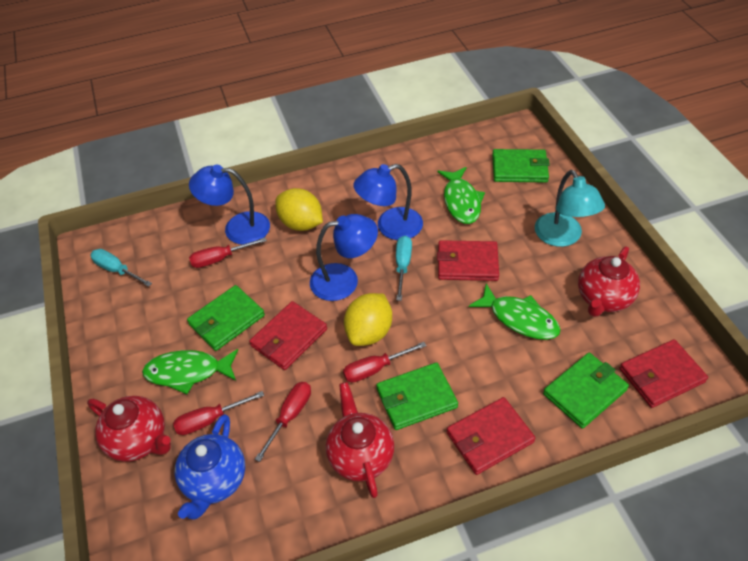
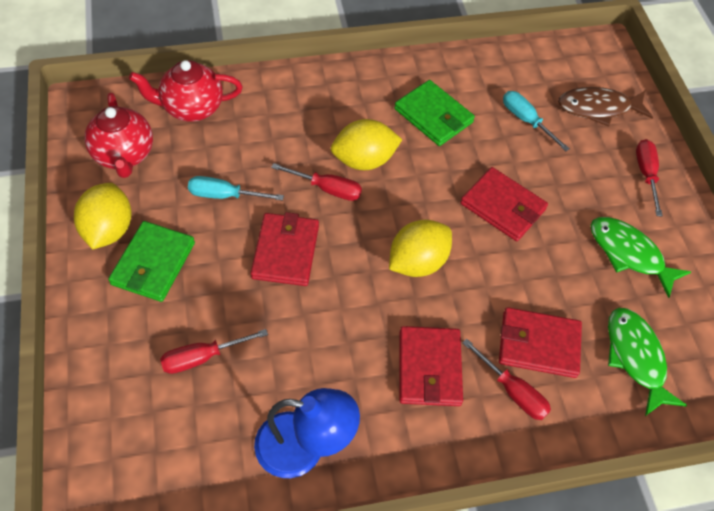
blue lamp: 3 -> 1
blue teapot: 1 -> 0
brown fish: 0 -> 1
green fish: 3 -> 2
green wallet: 4 -> 2
red teapot: 3 -> 2
turquoise lamp: 1 -> 0
yellow lemon: 2 -> 3

